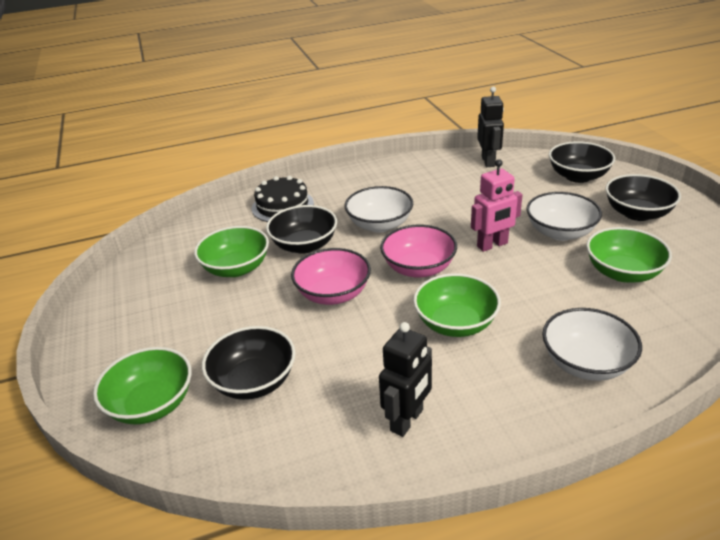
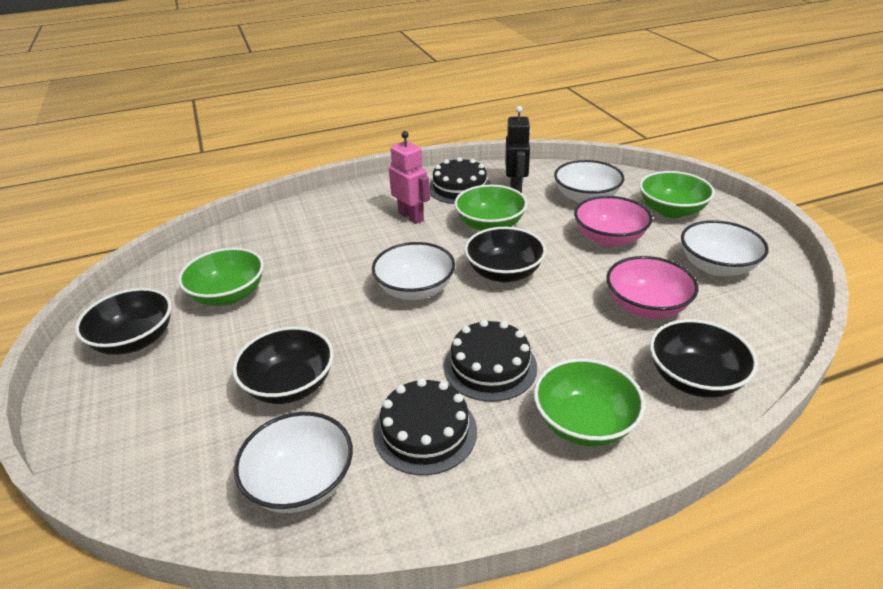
black cake: 1 -> 3
black robot: 2 -> 1
white bowl: 3 -> 4

